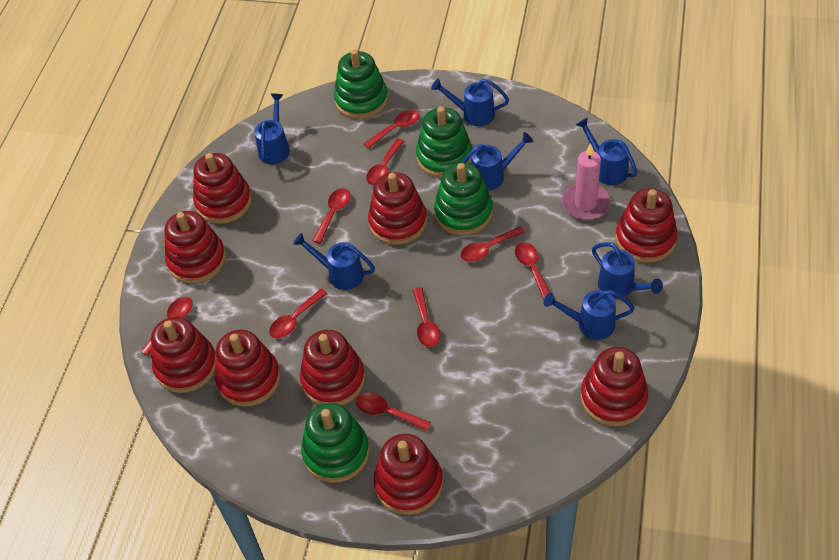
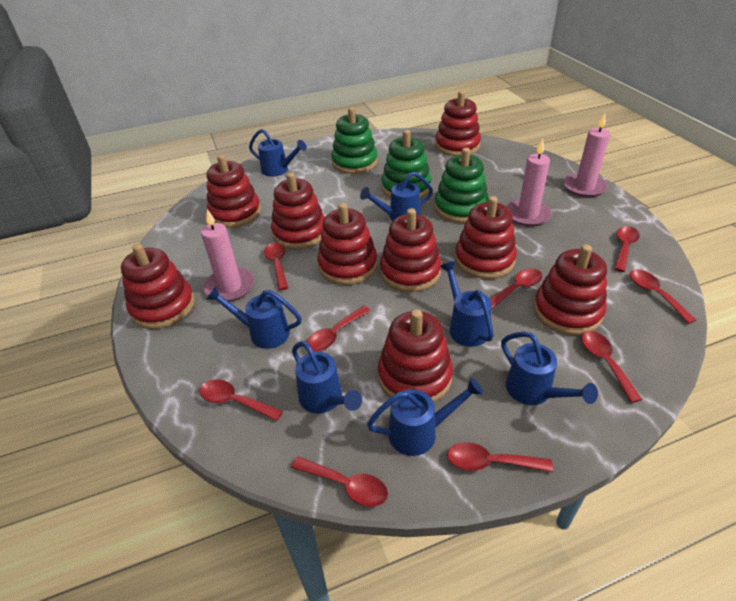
green stacking toy: 4 -> 3
pink candle: 1 -> 3

